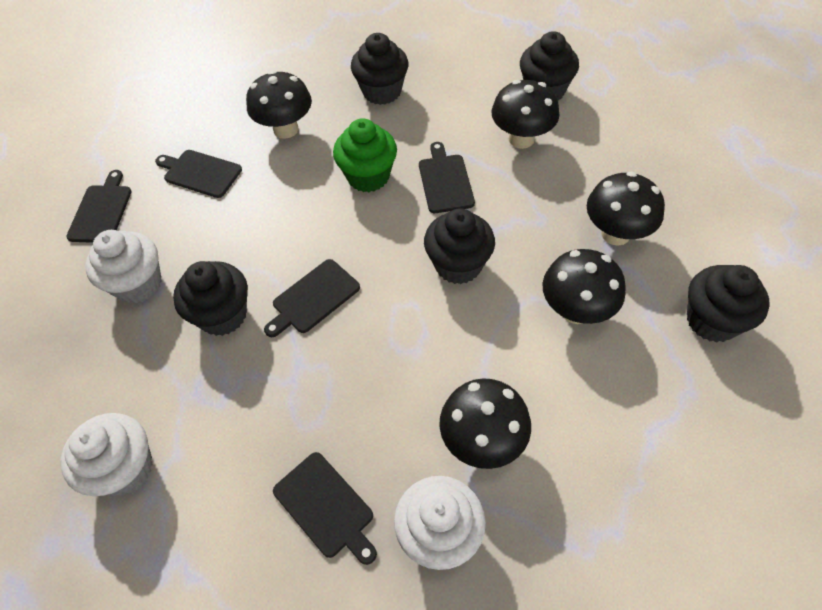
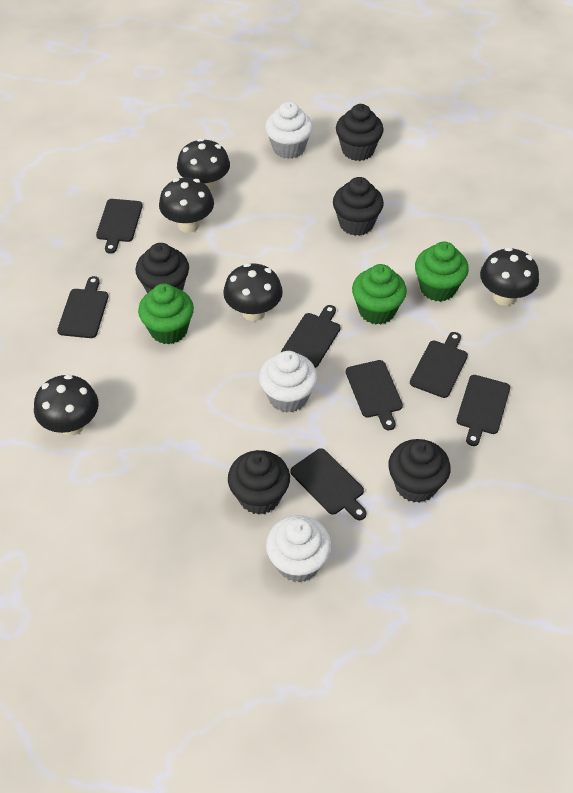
black cutting board: 5 -> 7
green cupcake: 1 -> 3

